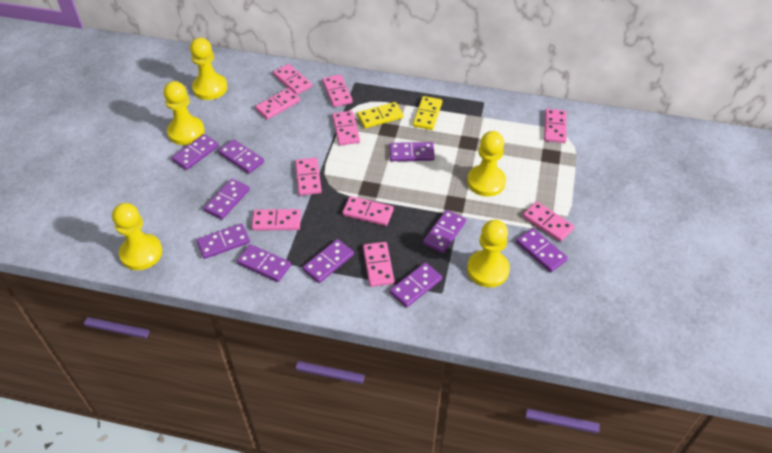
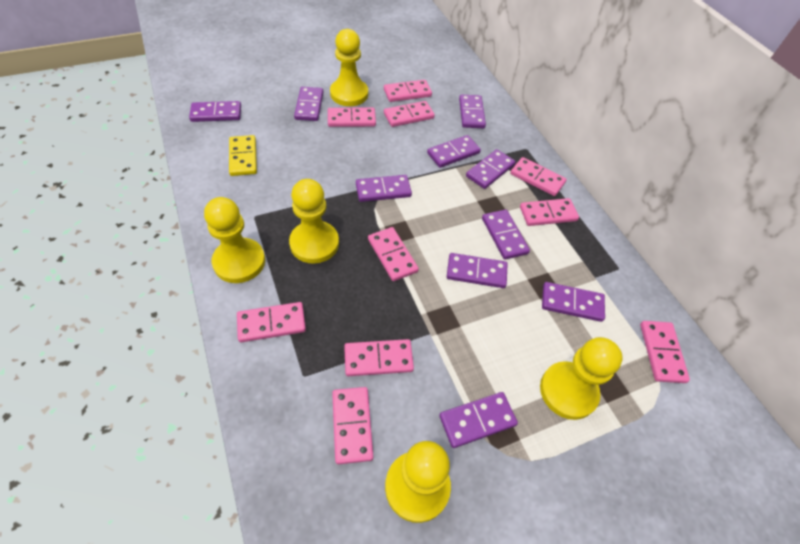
yellow domino: 2 -> 1

